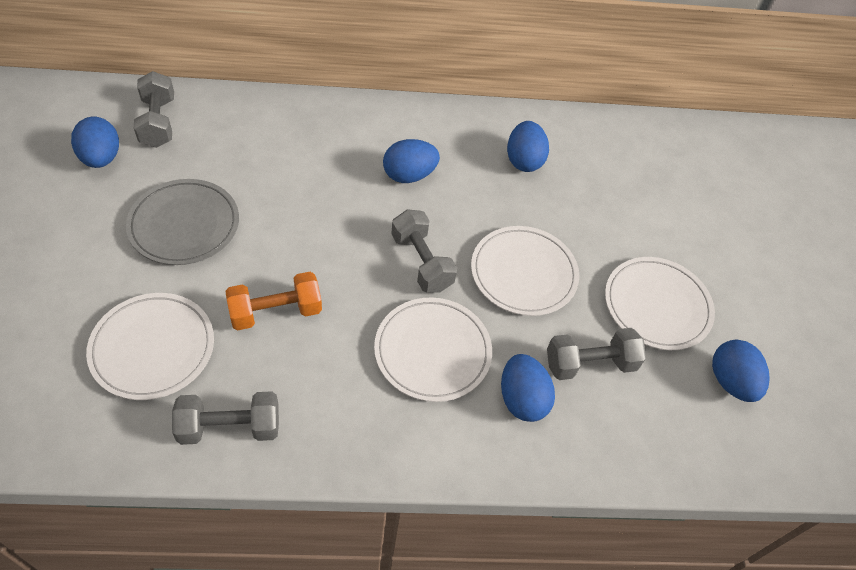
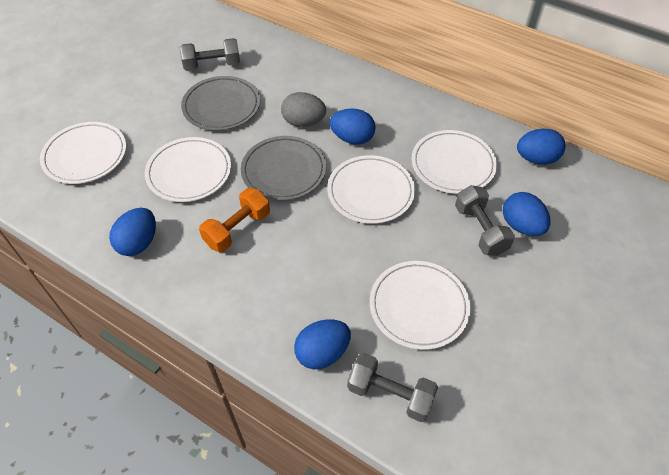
grey dumbbell: 4 -> 3
grey egg: 0 -> 1
grey plate: 1 -> 2
white plate: 4 -> 5

